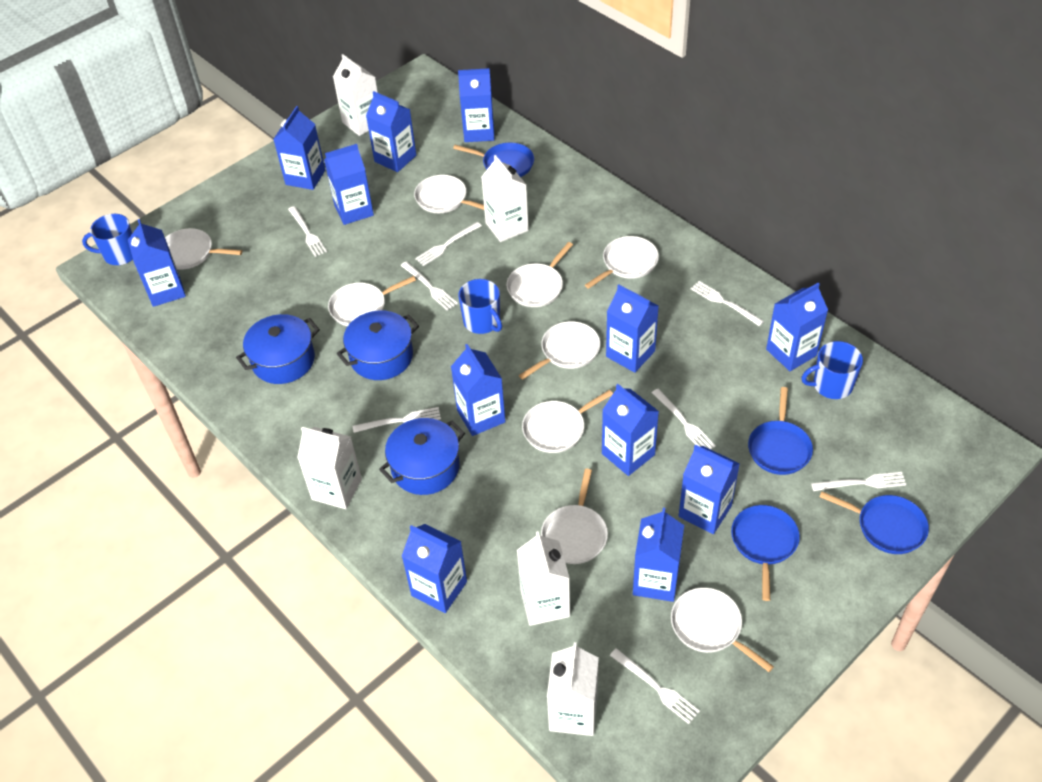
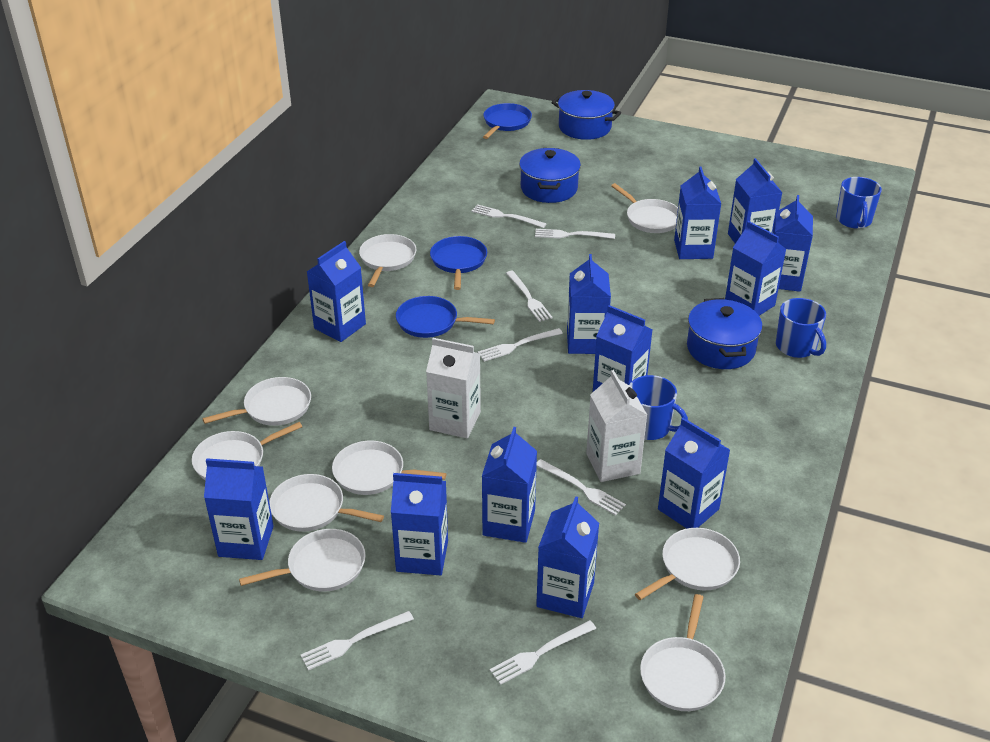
blue pan: 4 -> 3
white carton: 5 -> 2
white fork: 8 -> 7

